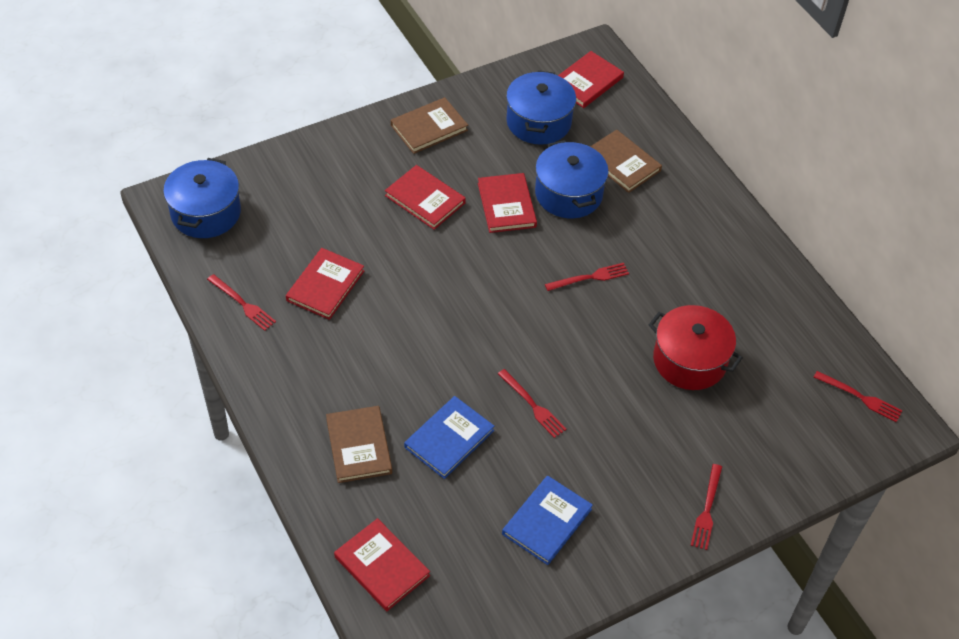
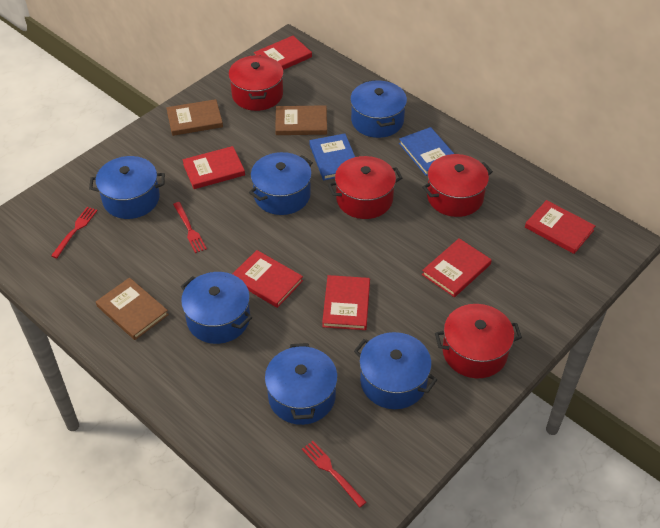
blue pot: 3 -> 6
red book: 5 -> 6
red fork: 5 -> 3
red pot: 1 -> 4

